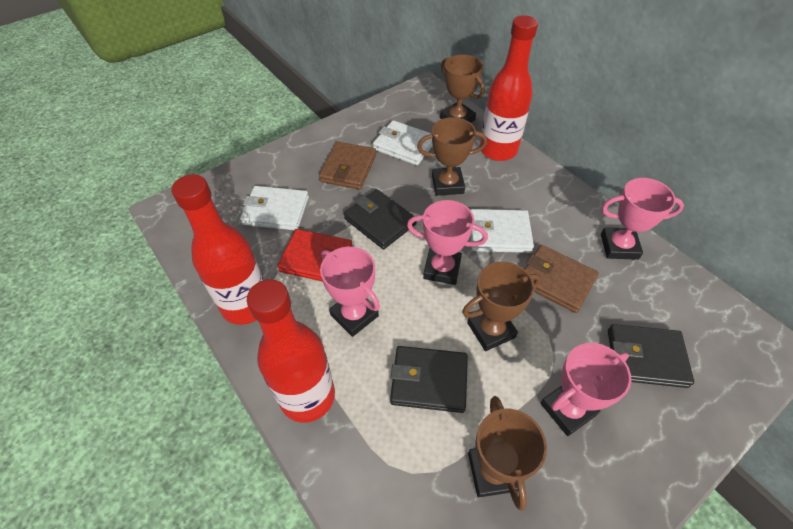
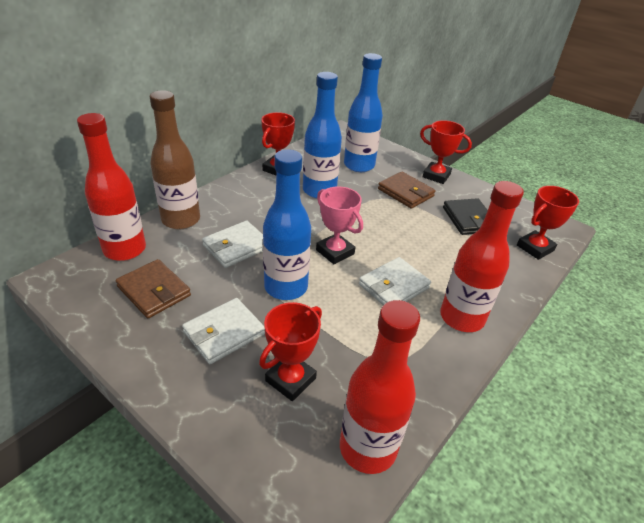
black wallet: 3 -> 1
blue bottle: 0 -> 3
brown bottle: 0 -> 1
brown trophy: 4 -> 0
pink trophy: 4 -> 1
red trophy: 0 -> 4
red wallet: 1 -> 0

